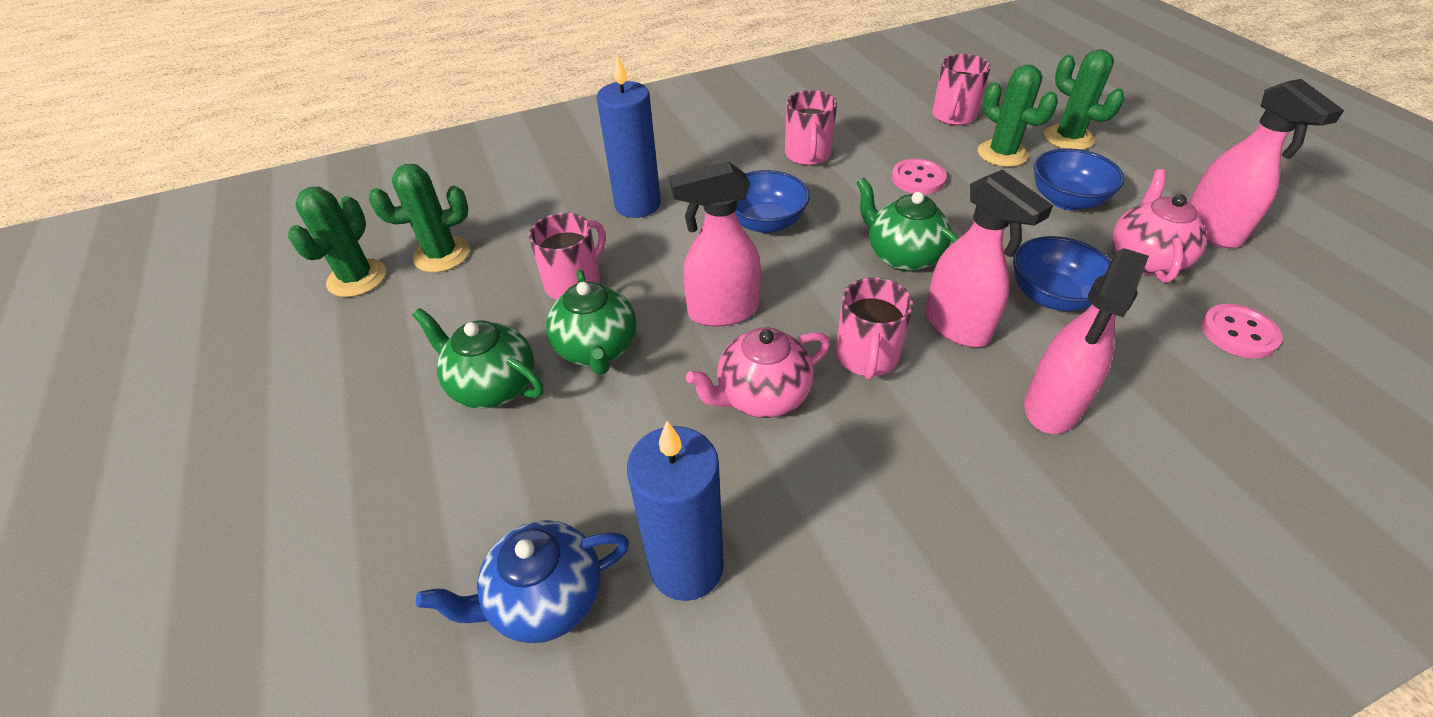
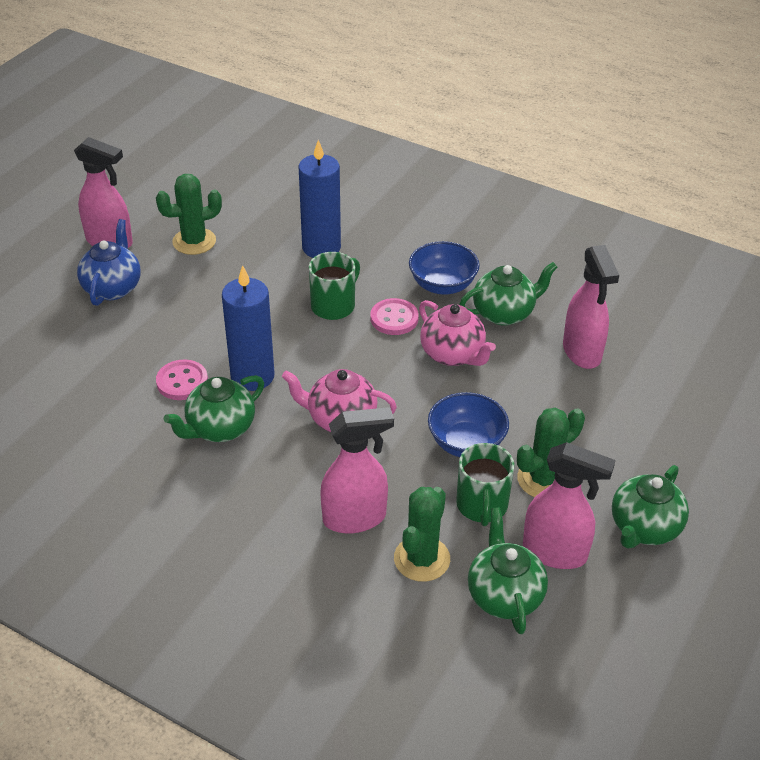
blue bowl: 3 -> 2
green cactus: 4 -> 3
green mug: 0 -> 2
green teapot: 3 -> 4
pink mug: 4 -> 0

